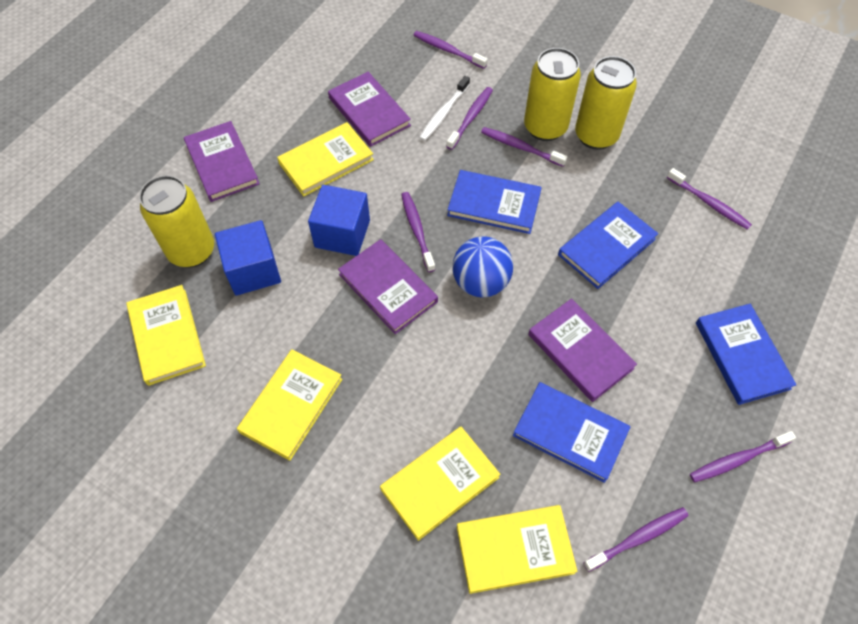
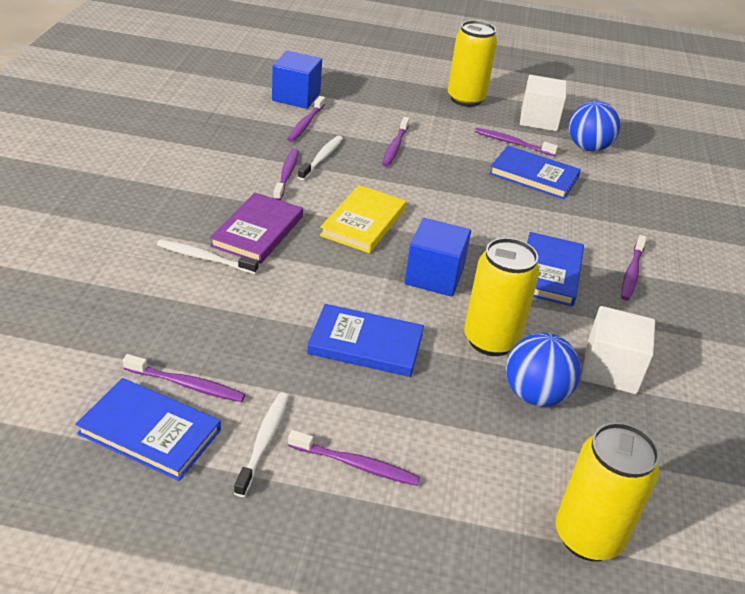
blue ball: 1 -> 2
purple book: 4 -> 1
white cube: 0 -> 2
white toothbrush: 1 -> 3
yellow book: 5 -> 1

